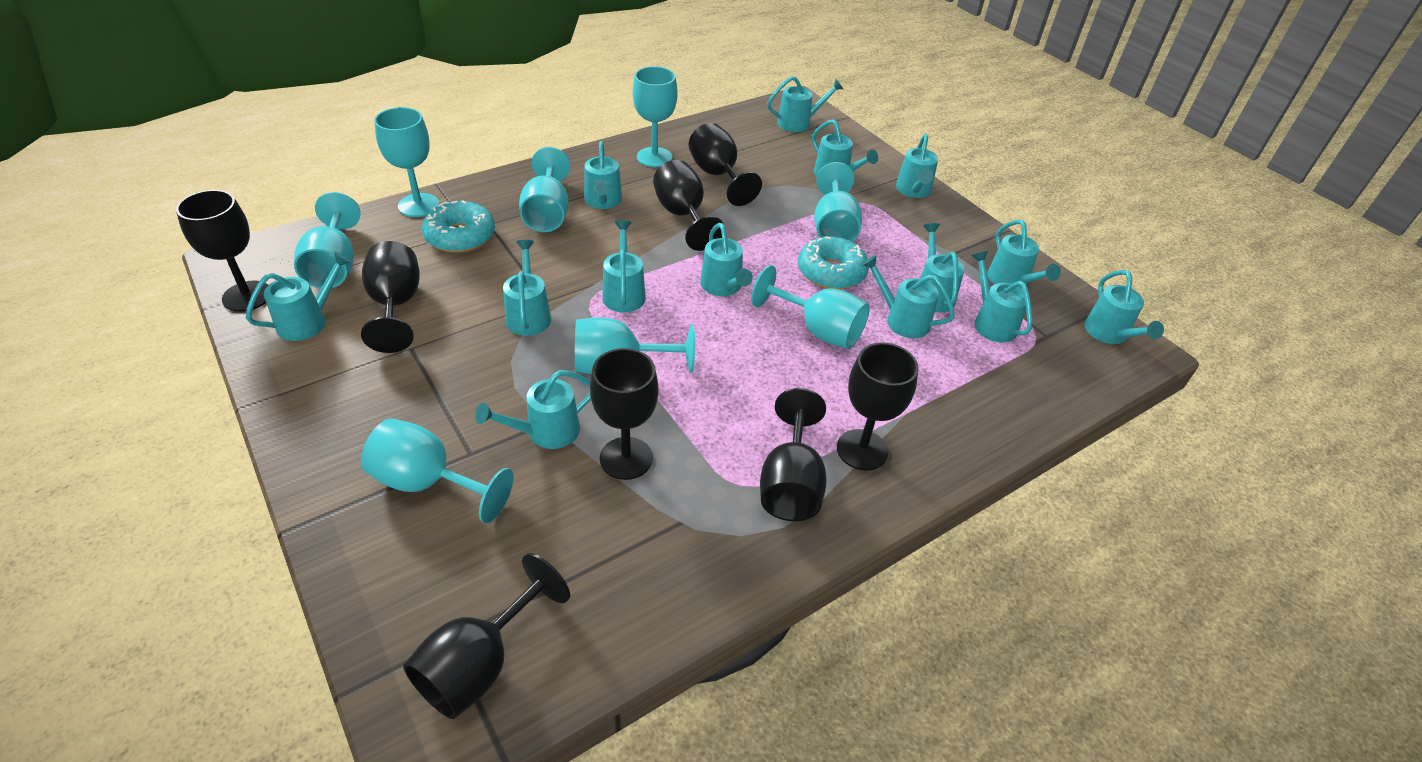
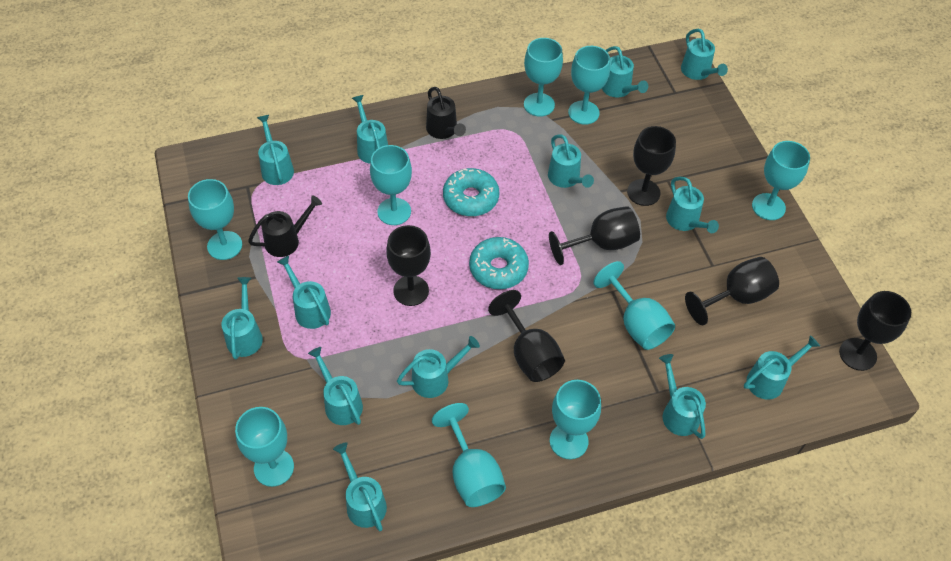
black goblet: 8 -> 6
black watering can: 0 -> 2
turquoise goblet: 8 -> 9
turquoise watering can: 14 -> 13

